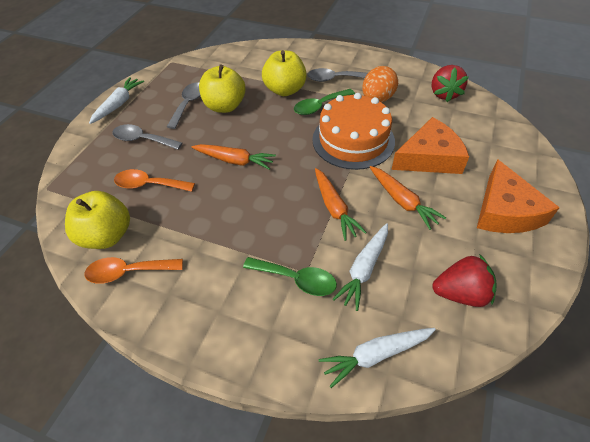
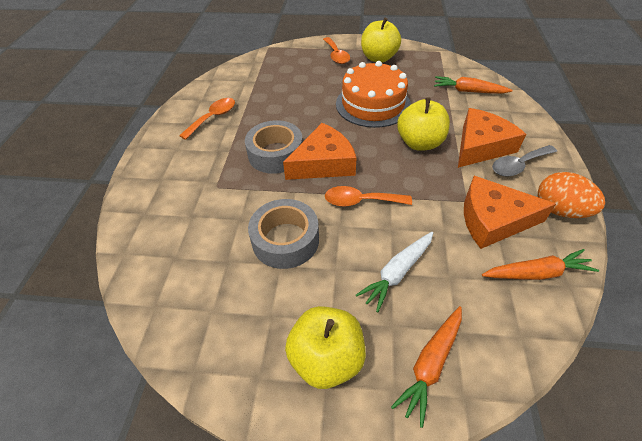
green spoon: 2 -> 0
grey spoon: 3 -> 1
grey tape: 0 -> 2
orange cheese: 2 -> 3
orange spoon: 2 -> 3
red strawberry: 2 -> 0
white carrot: 3 -> 1

